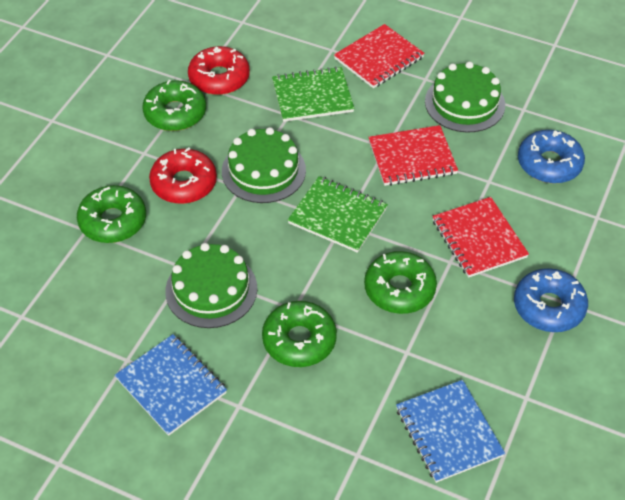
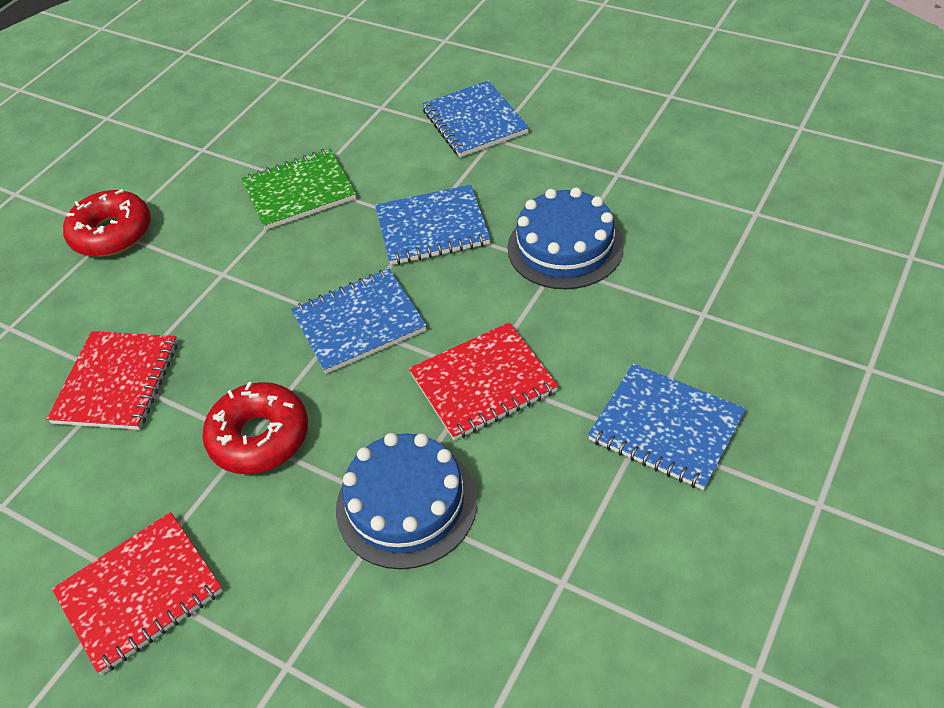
blue cake: 0 -> 2
blue donut: 2 -> 0
blue notebook: 2 -> 4
green cake: 3 -> 0
green donut: 4 -> 0
green notebook: 2 -> 1

